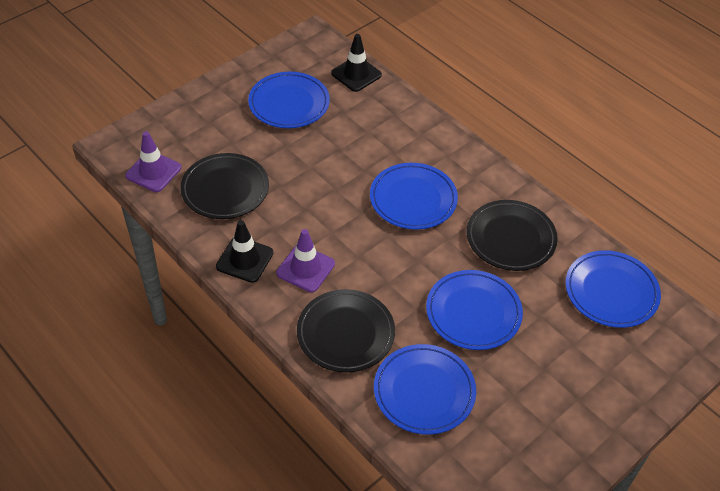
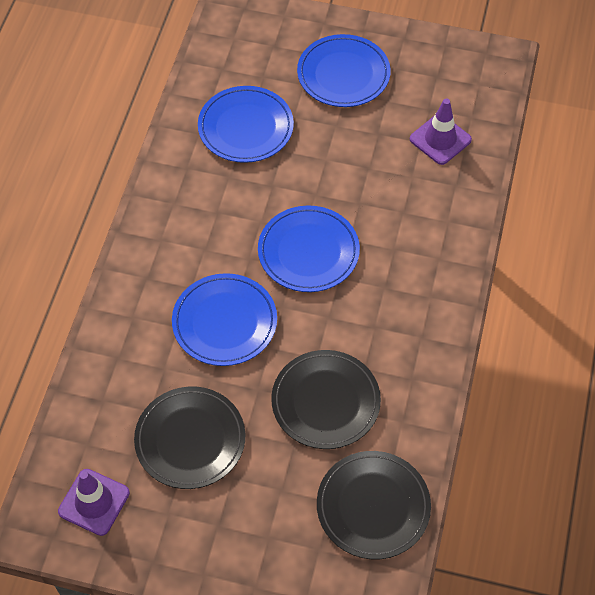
black traffic cone: 2 -> 0
blue plate: 5 -> 4

